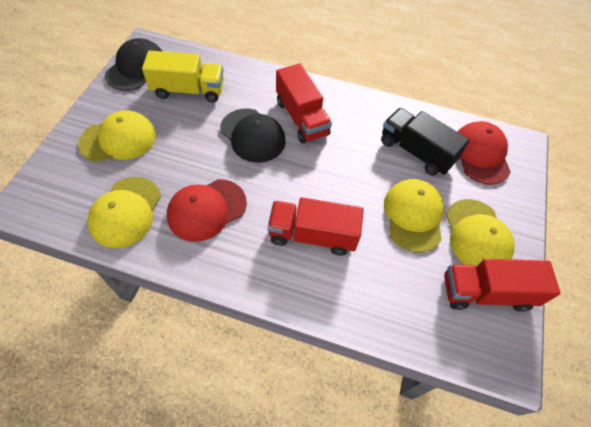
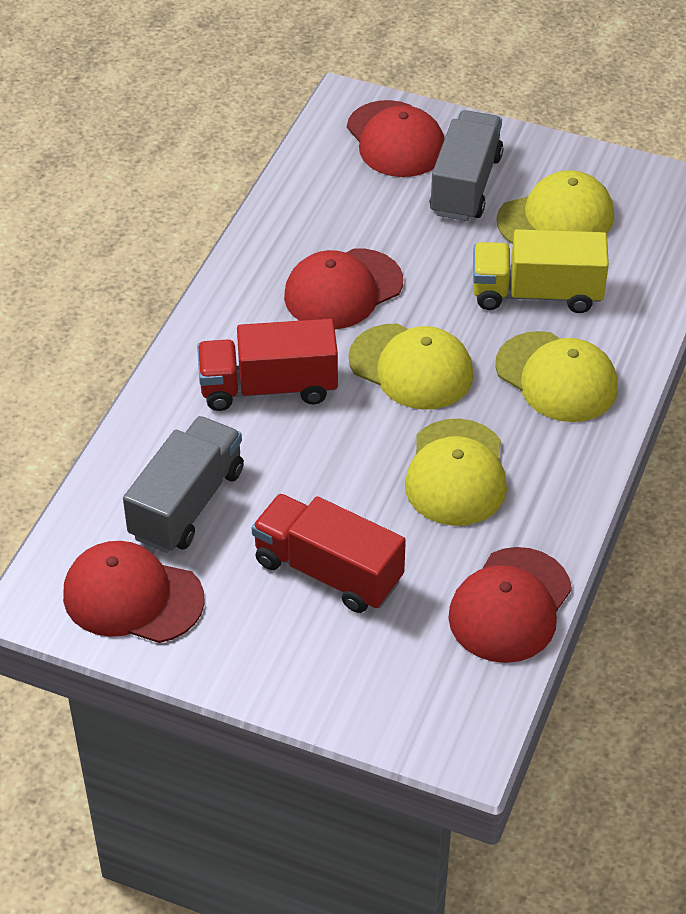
black cap: 2 -> 0
black truck: 1 -> 0
grey truck: 0 -> 2
red cap: 2 -> 4
red truck: 3 -> 2

